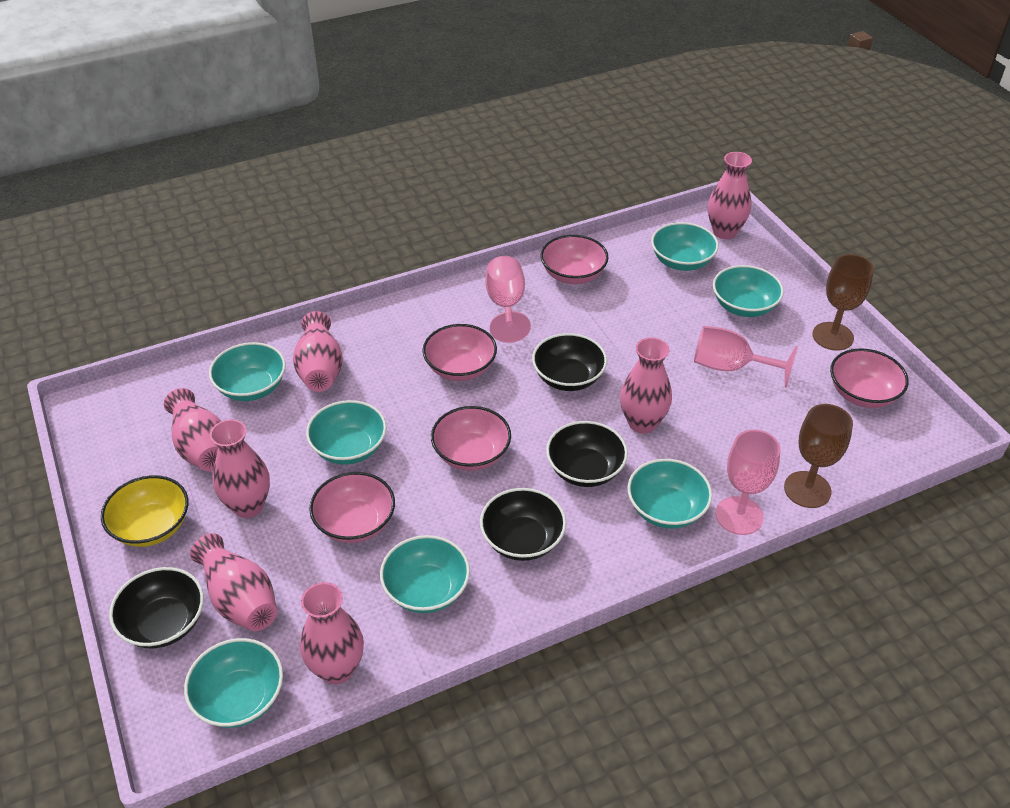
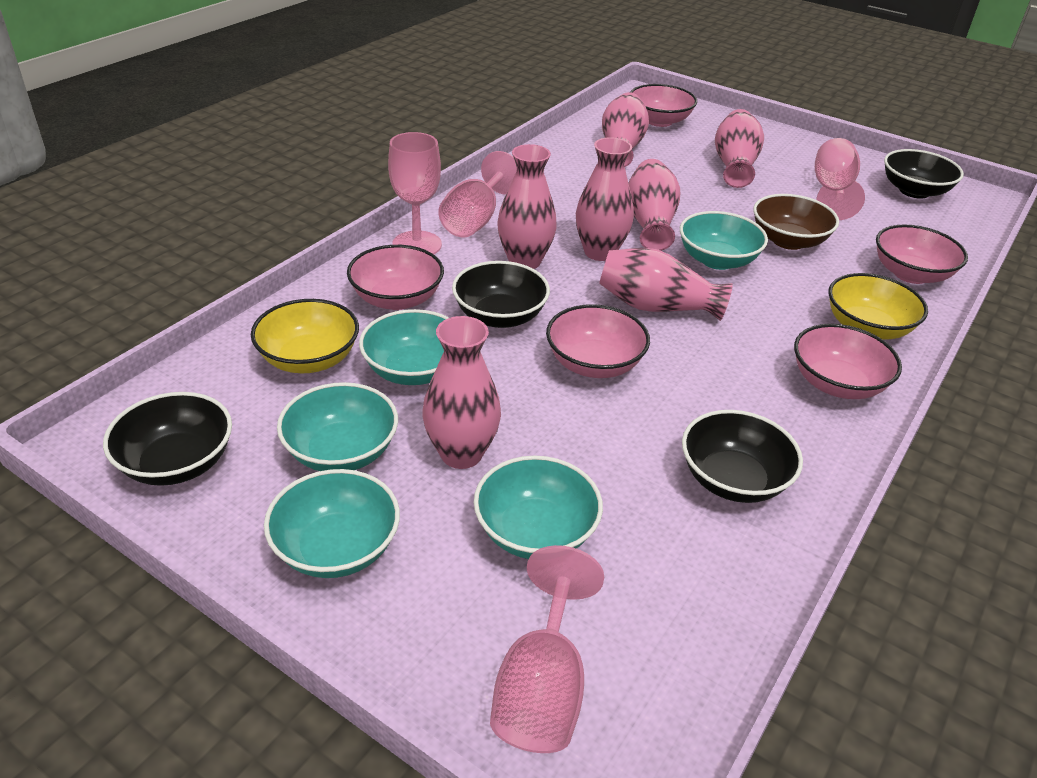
brown bowl: 0 -> 1
brown goblet: 2 -> 0
pink goblet: 3 -> 4
turquoise bowl: 7 -> 5
yellow bowl: 1 -> 2

